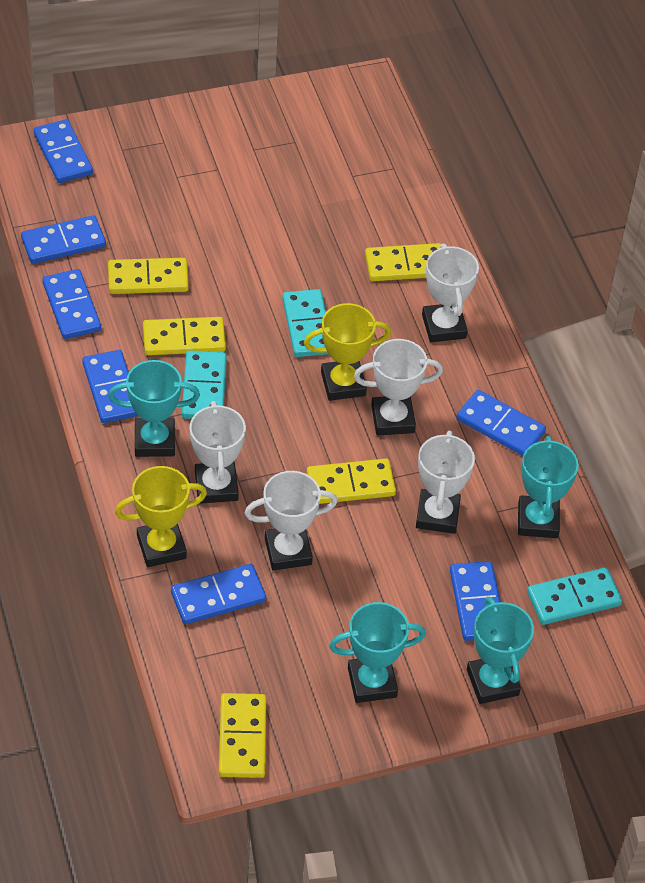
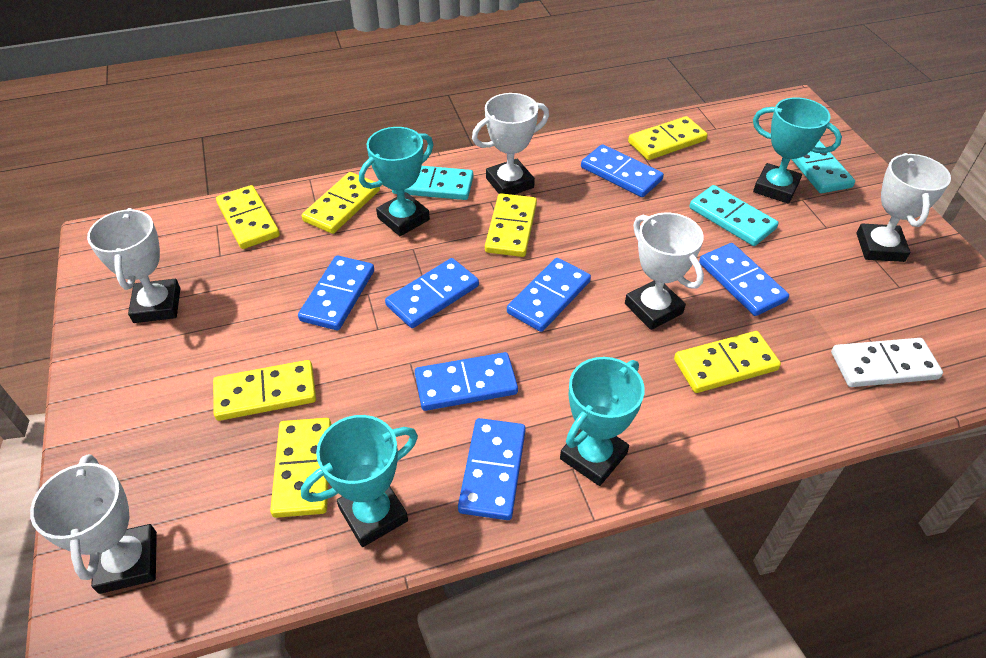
white domino: 0 -> 1
yellow domino: 5 -> 7
yellow trophy: 2 -> 0

